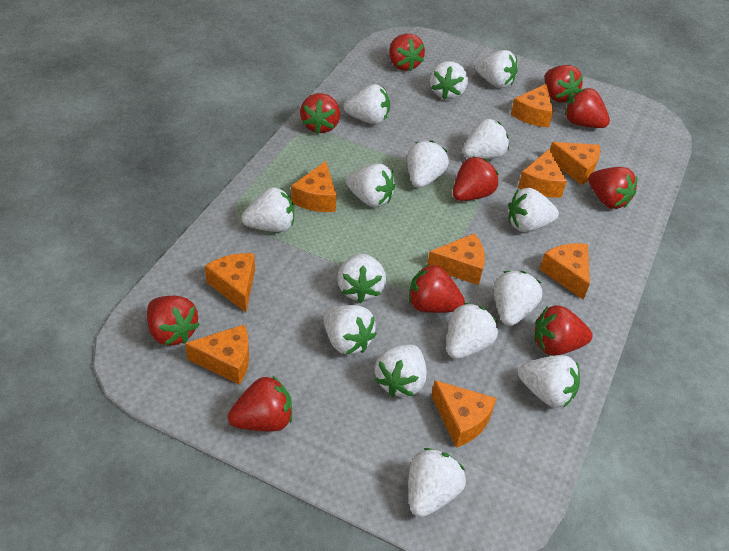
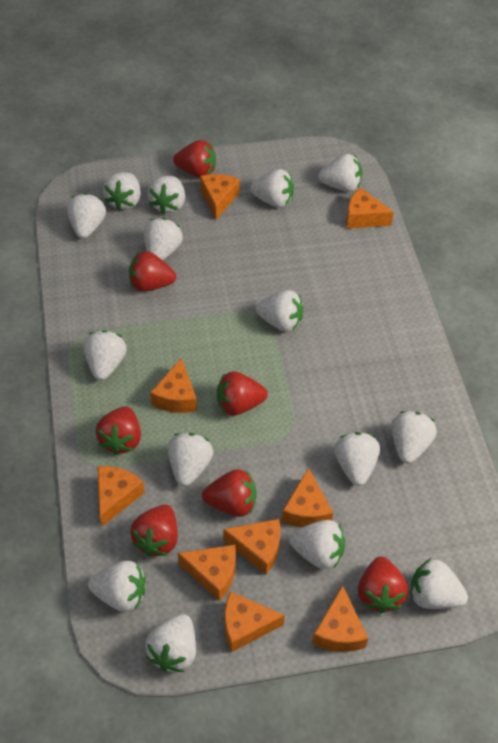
red strawberry: 10 -> 7

